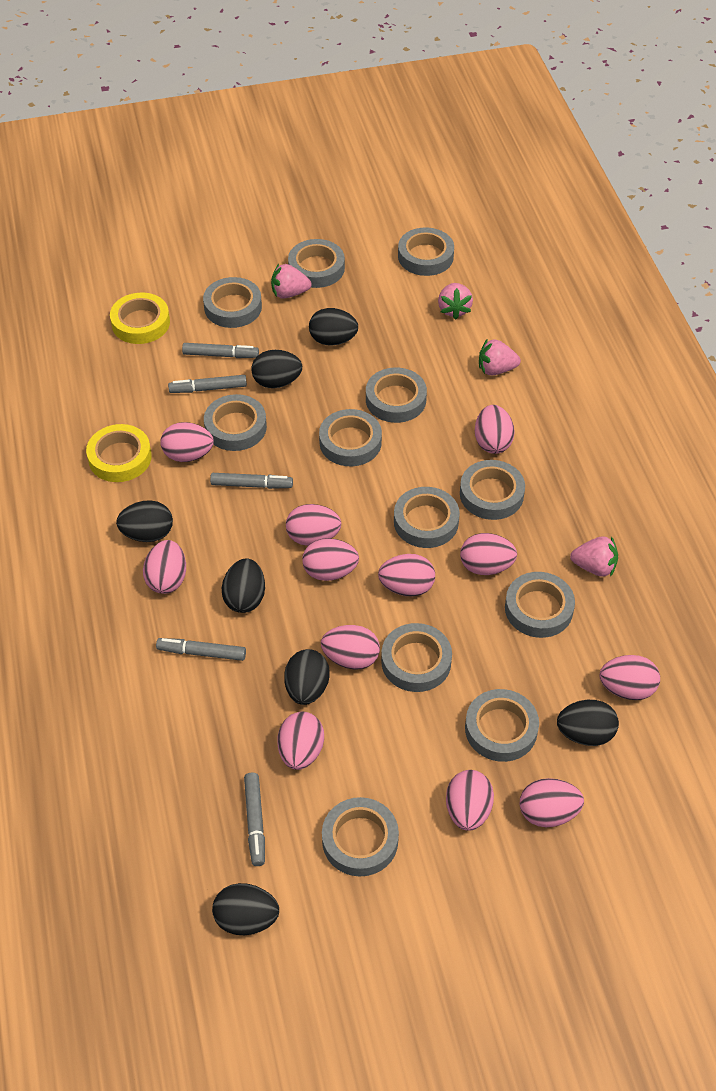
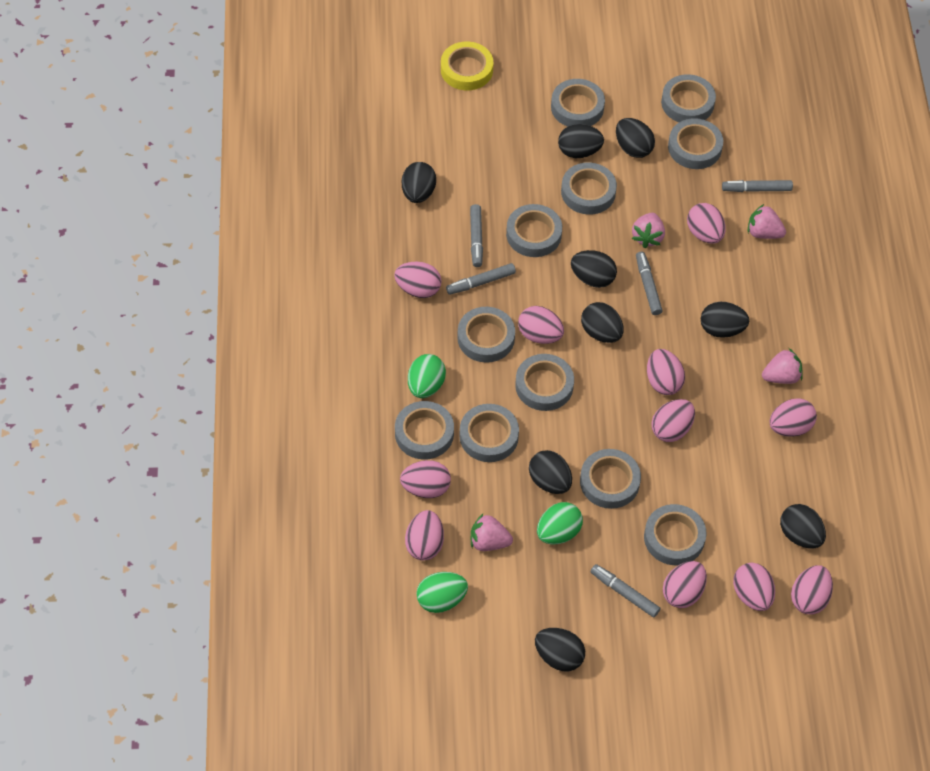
black egg: 7 -> 9
green egg: 0 -> 3
grey tape: 12 -> 11
pink egg: 12 -> 11
yellow tape: 2 -> 1

